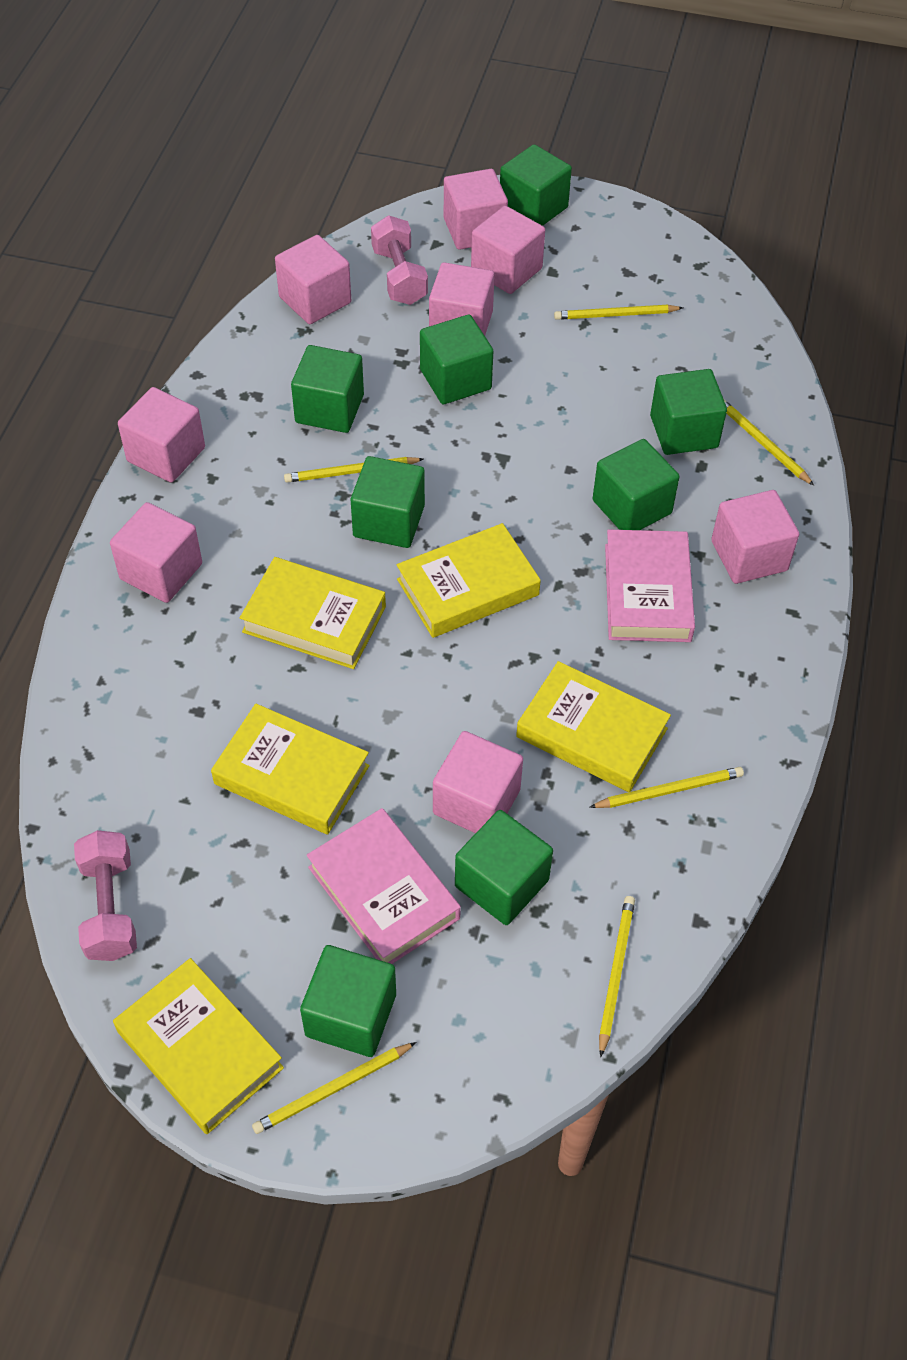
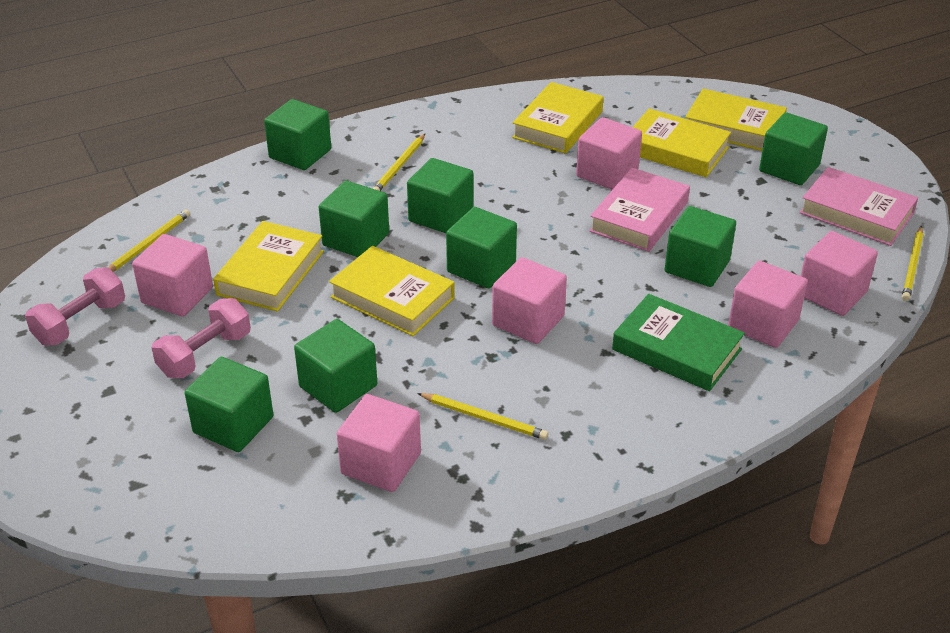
green book: 0 -> 1
pink cube: 8 -> 6
yellow pencil: 6 -> 4

